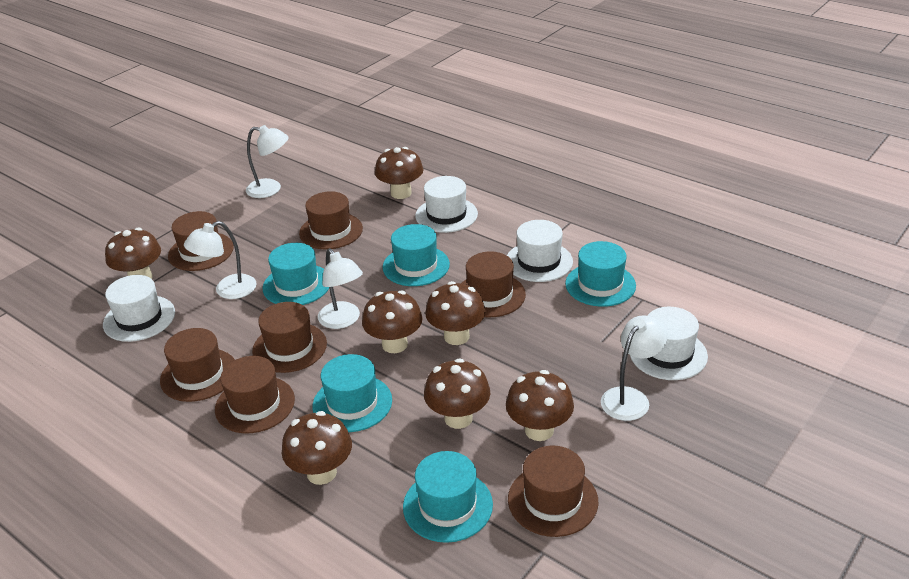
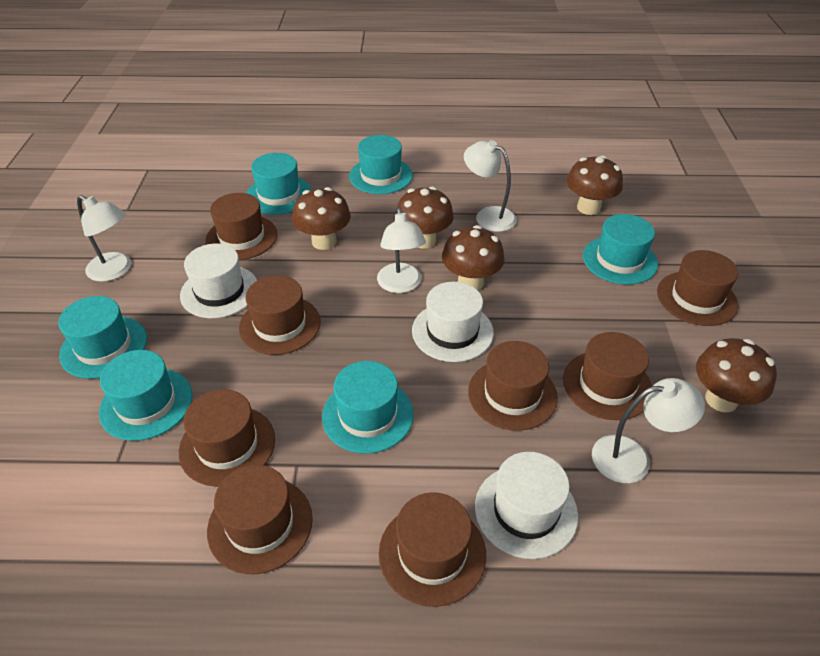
brown hat: 7 -> 8
brown mushroom: 7 -> 5
turquoise hat: 5 -> 6
white hat: 4 -> 3

